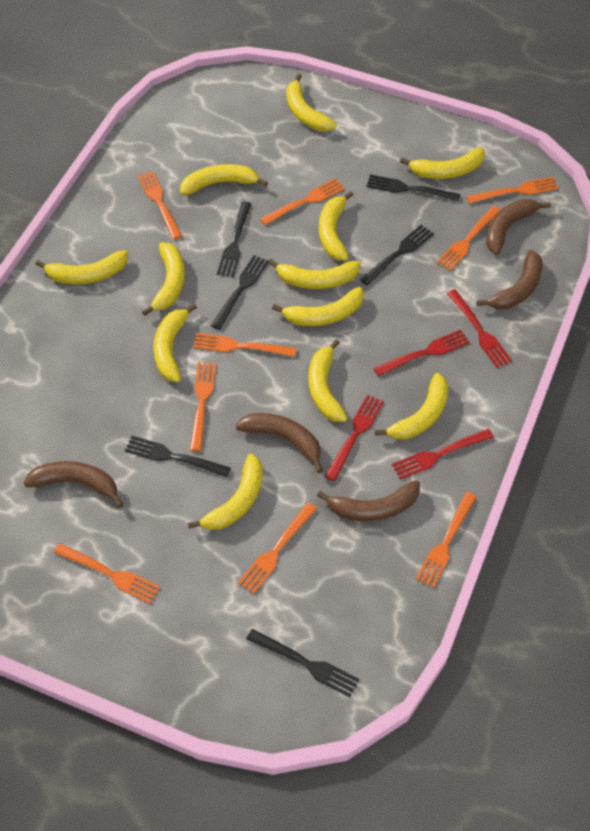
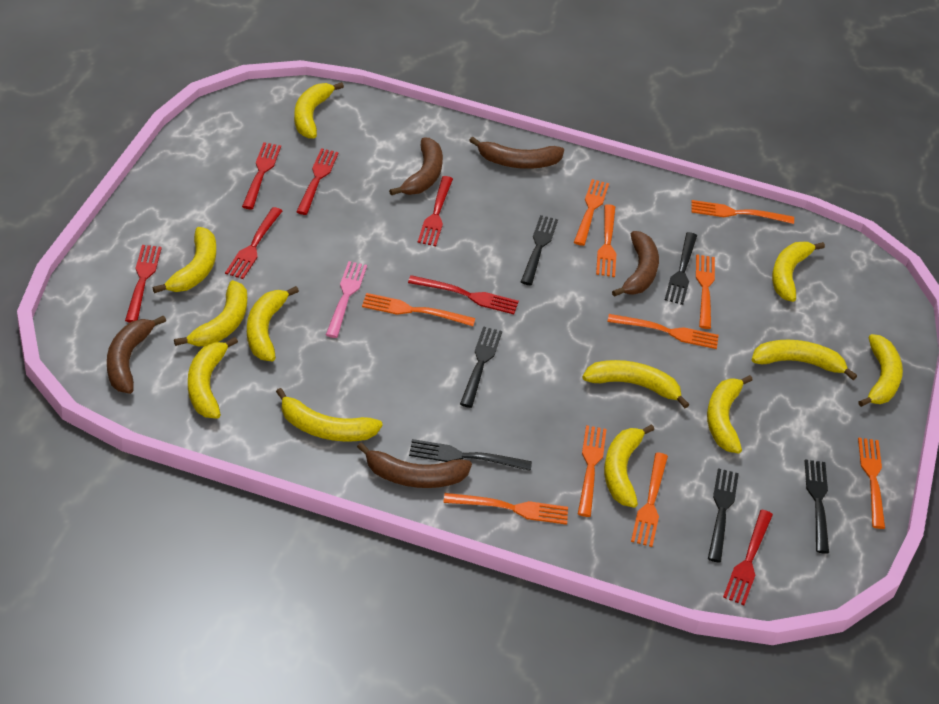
orange fork: 9 -> 10
pink fork: 0 -> 1
red fork: 4 -> 7

